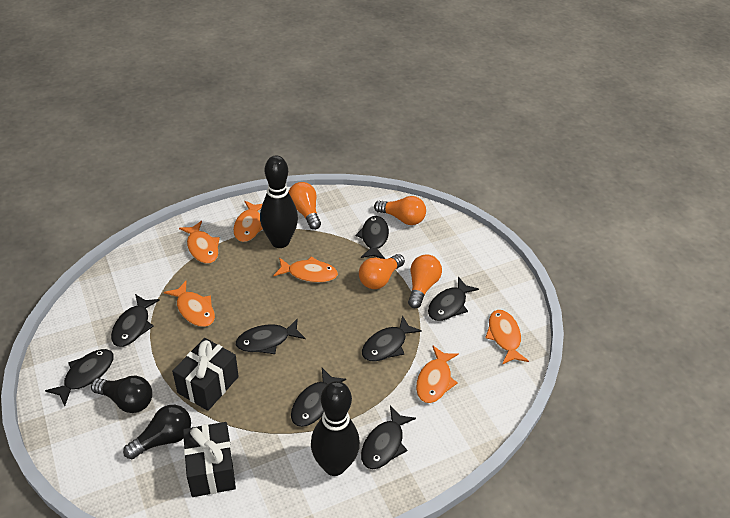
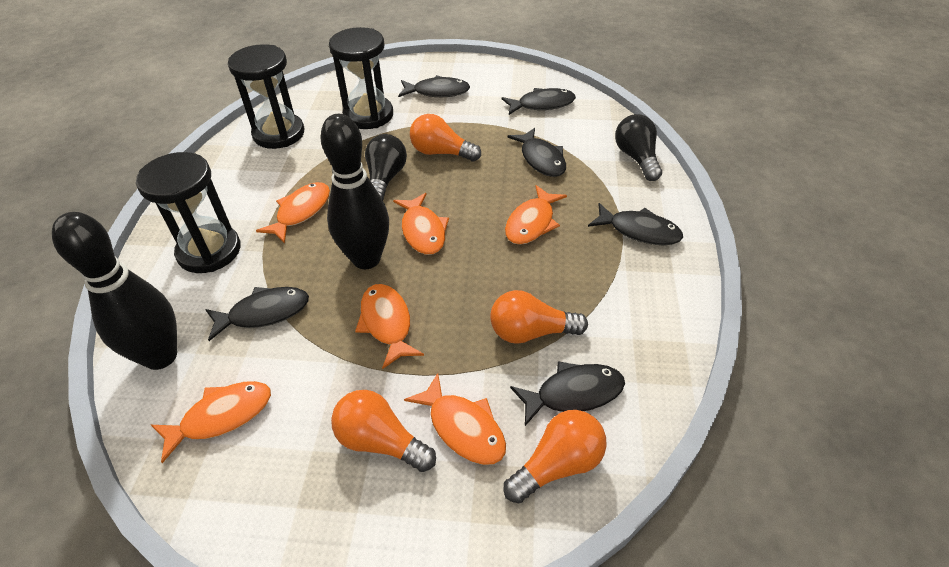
black fish: 8 -> 6
black gift: 2 -> 0
black hourglass: 0 -> 3

